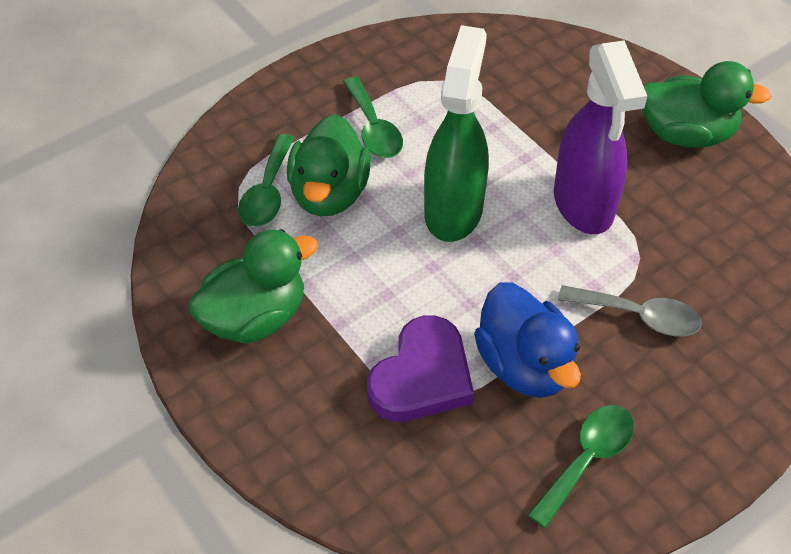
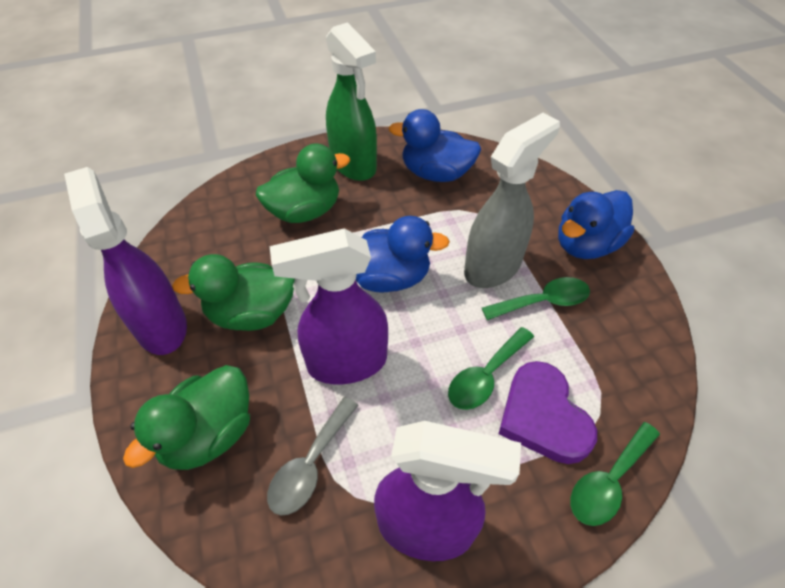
blue duck: 1 -> 3
grey spray bottle: 0 -> 1
purple spray bottle: 1 -> 3

